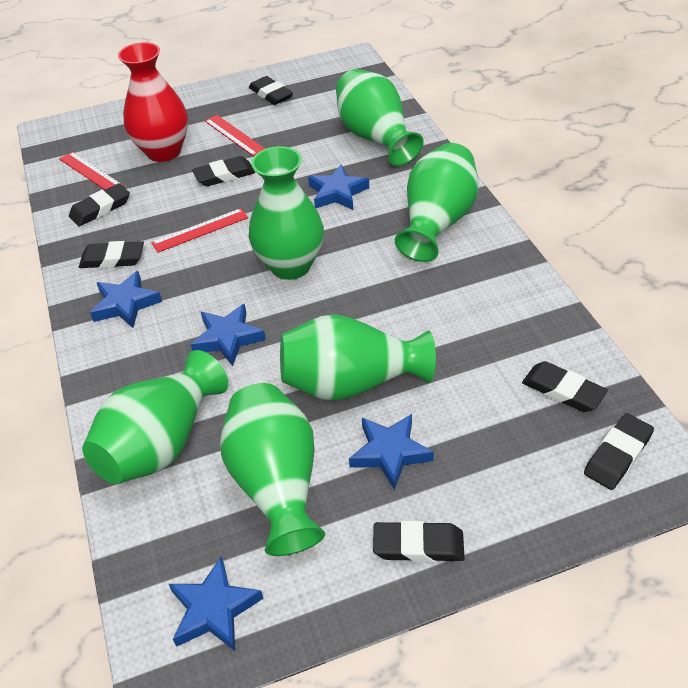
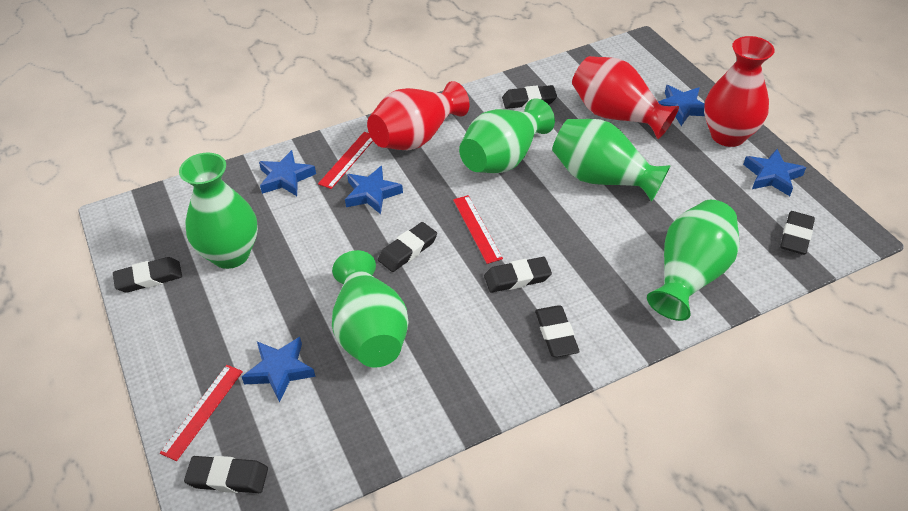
green vase: 6 -> 5
red vase: 1 -> 3

